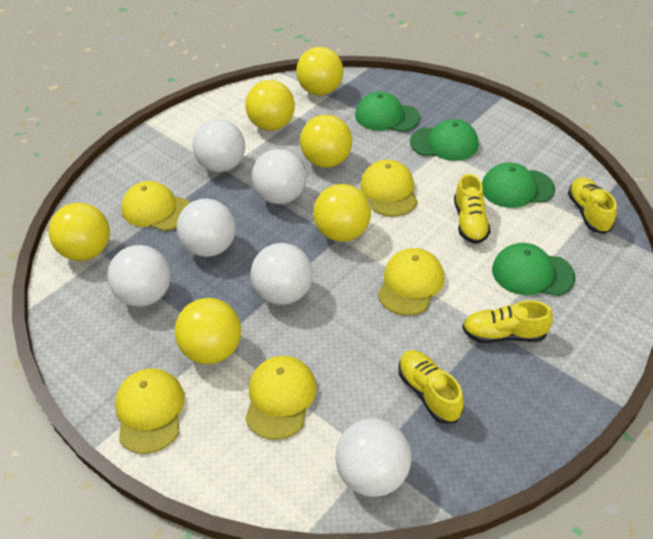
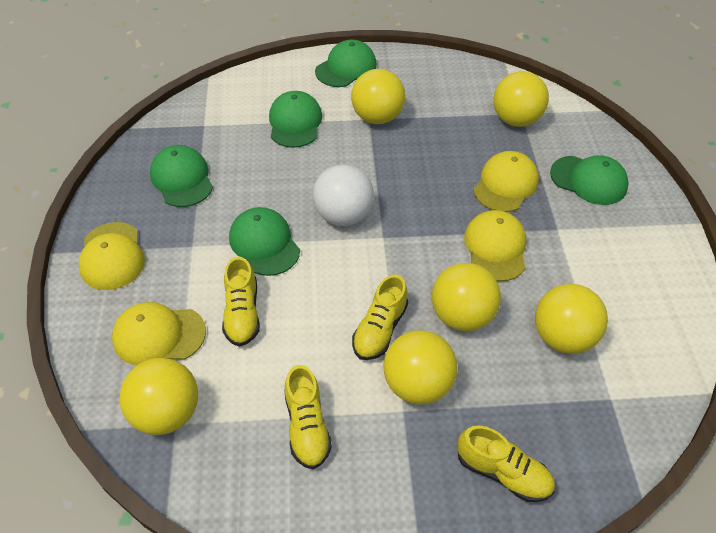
green cap: 4 -> 5
white ball: 6 -> 1
yellow cap: 5 -> 4

